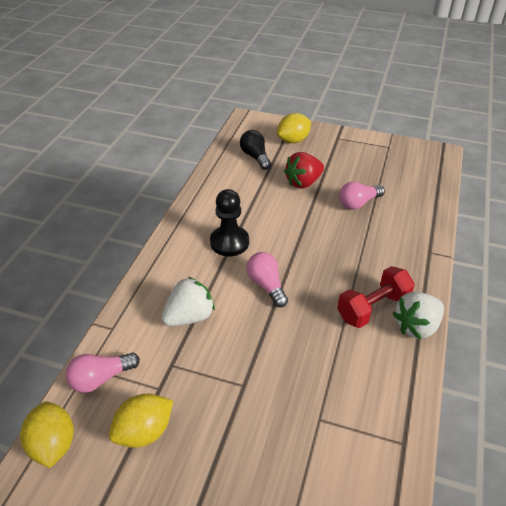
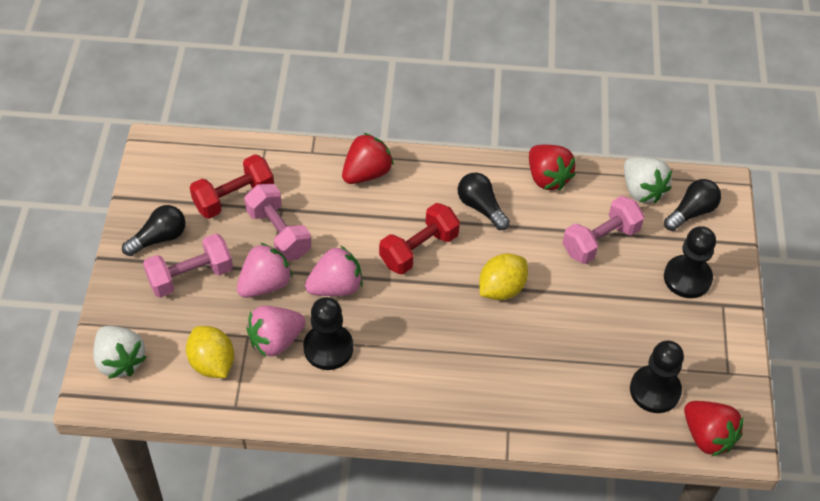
black light bulb: 1 -> 3
black pawn: 1 -> 3
pink dumbbell: 0 -> 3
pink light bulb: 3 -> 0
pink strawberry: 0 -> 3
red dumbbell: 1 -> 2
red strawberry: 1 -> 3
yellow lemon: 3 -> 2

